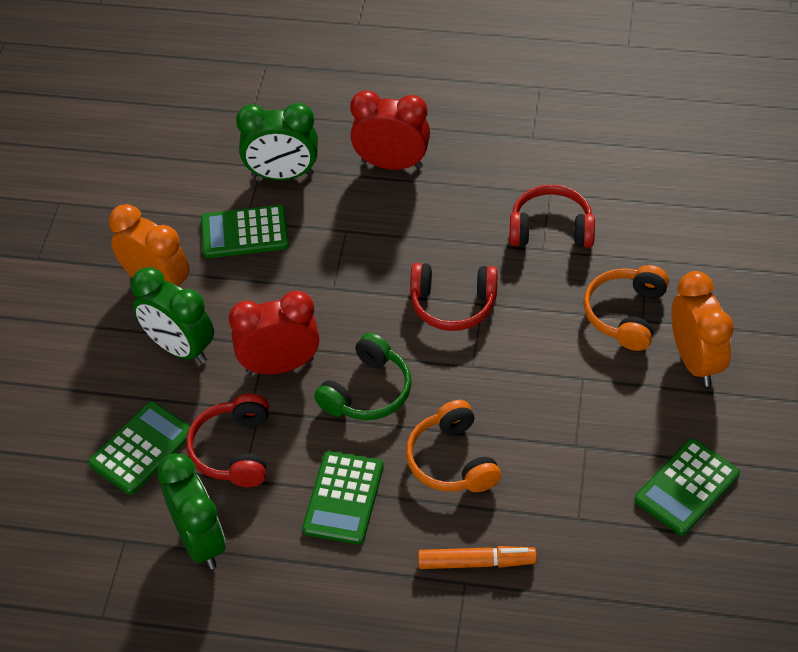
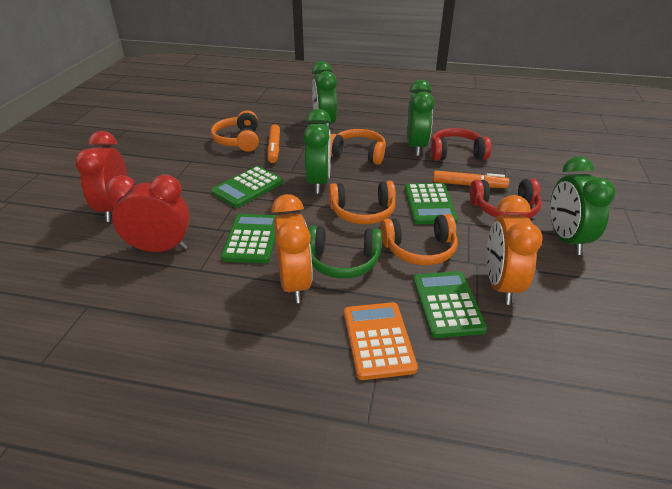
green clock: 3 -> 4
orange calculator: 0 -> 1
orange headphones: 2 -> 4
orange marker: 1 -> 2
red headphones: 3 -> 2

